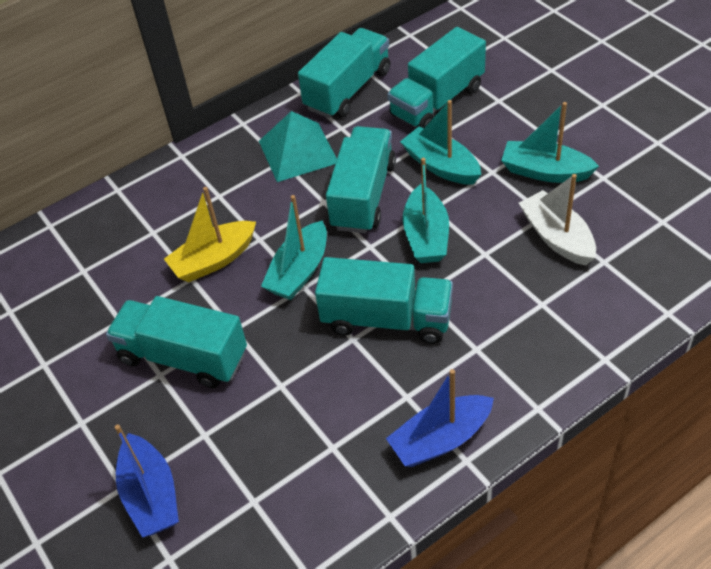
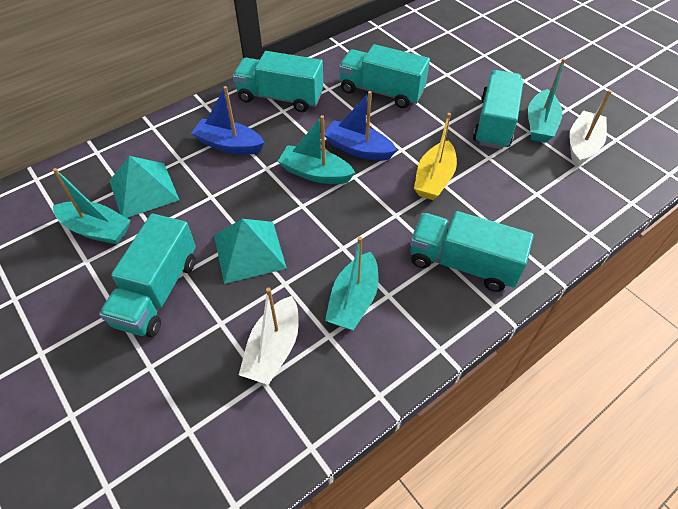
turquoise pyramid: 1 -> 2
white boat: 1 -> 2

